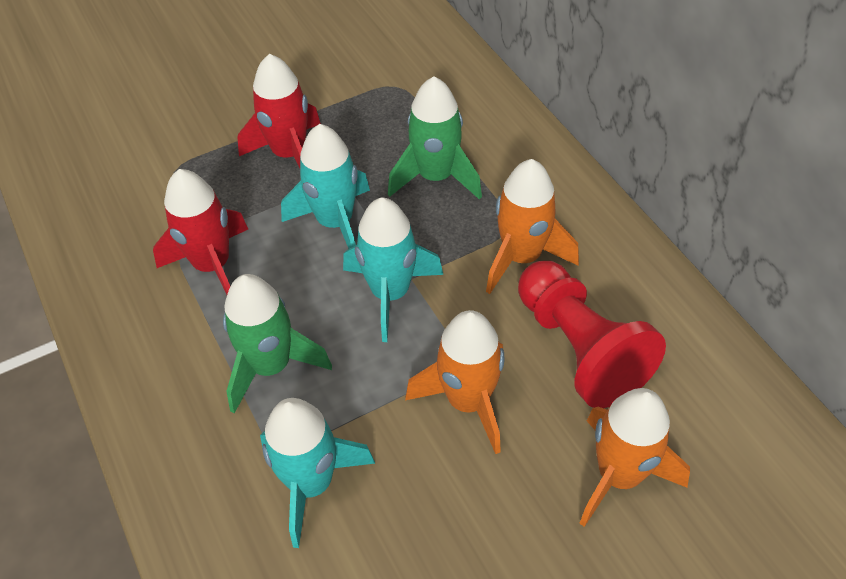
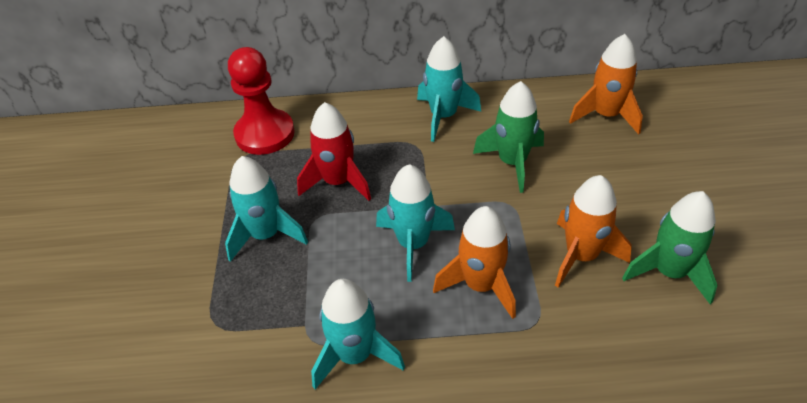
red rocket: 2 -> 1
turquoise rocket: 3 -> 4

